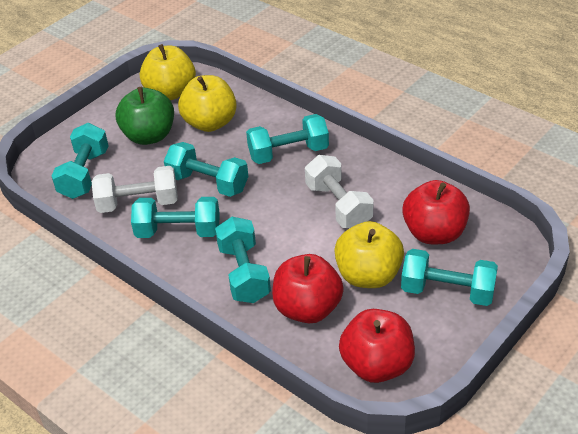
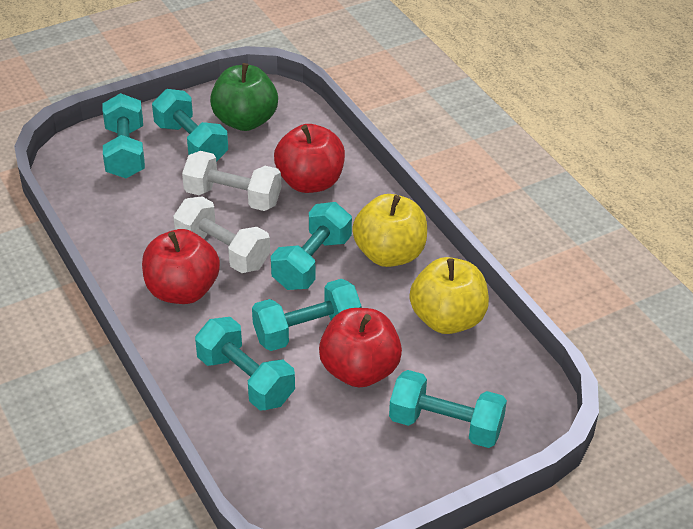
yellow apple: 3 -> 2

